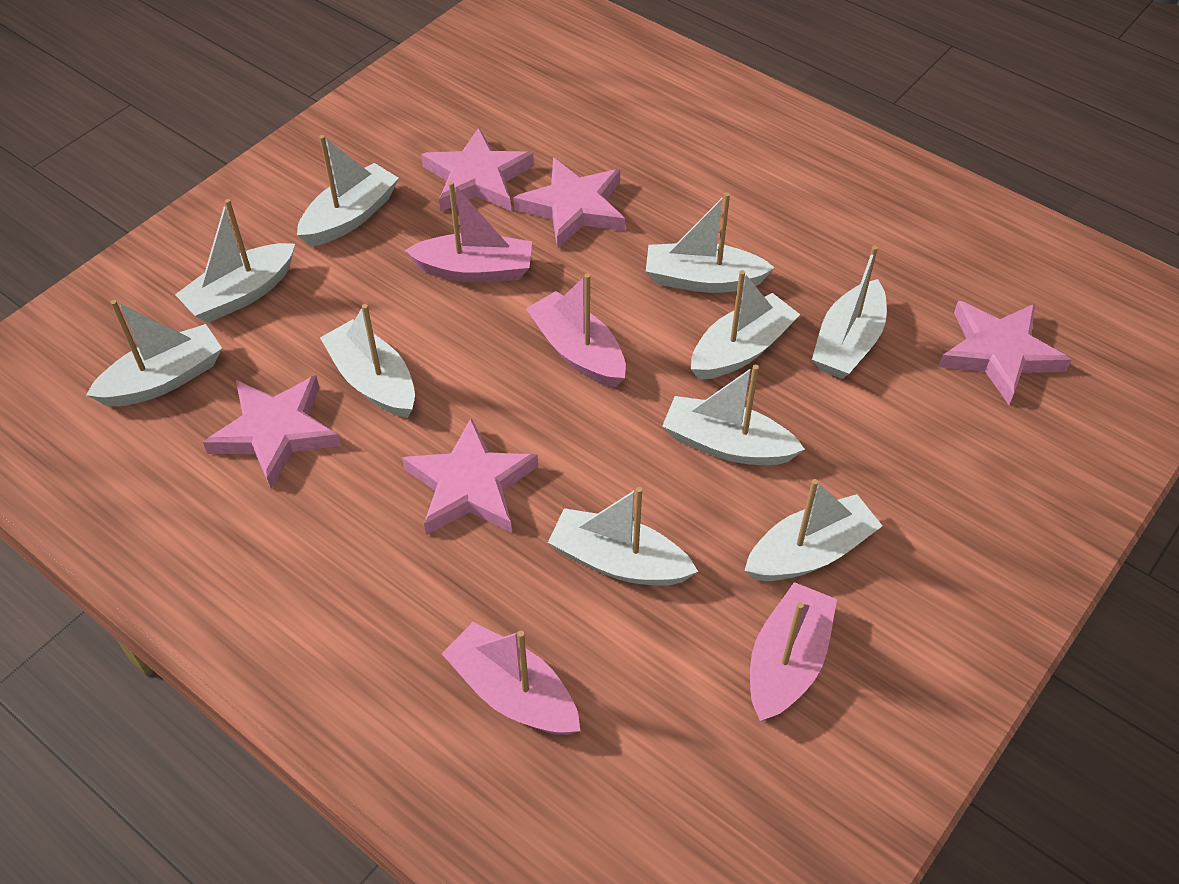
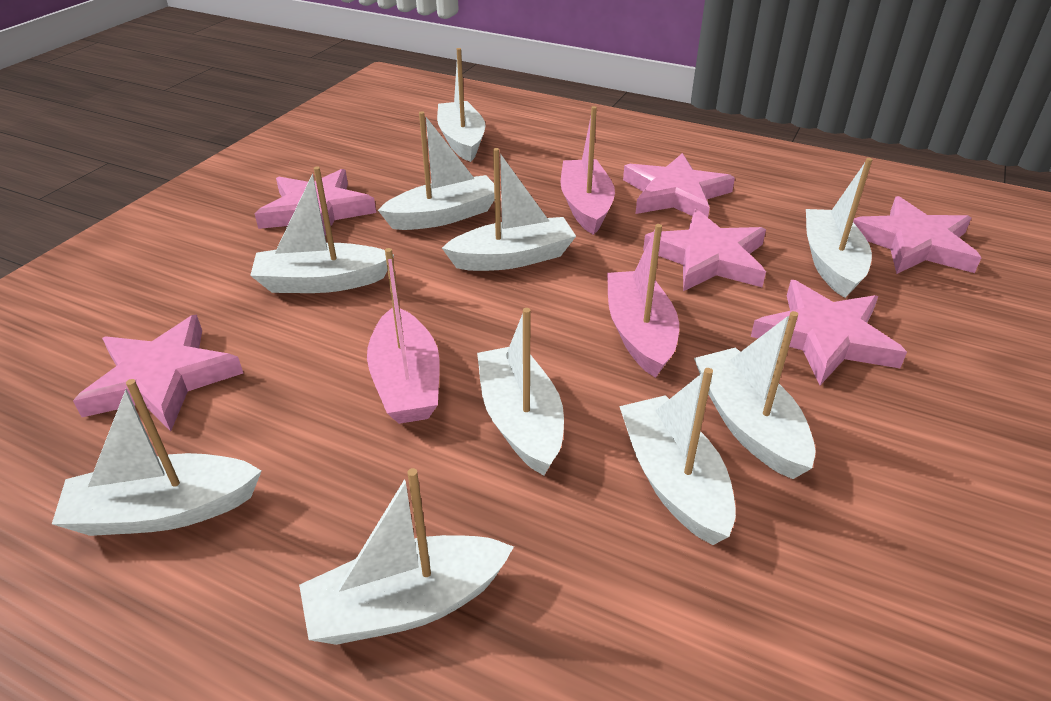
pink boat: 4 -> 3
pink star: 5 -> 6

